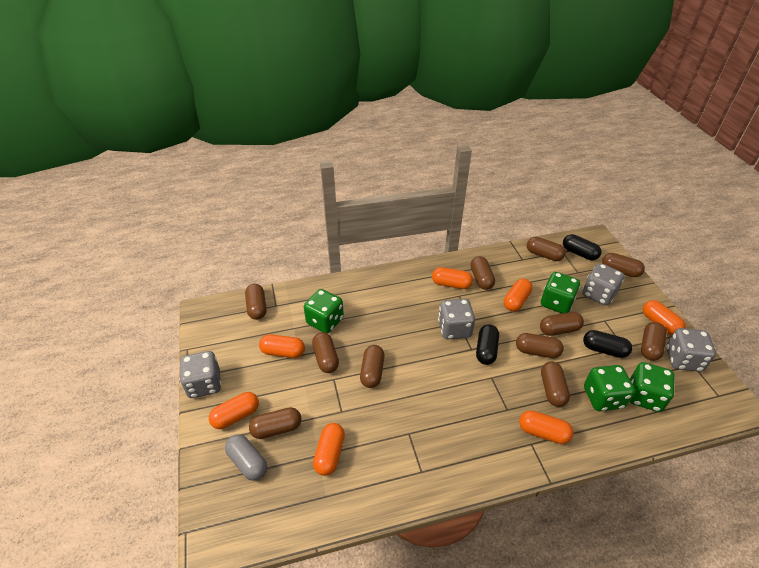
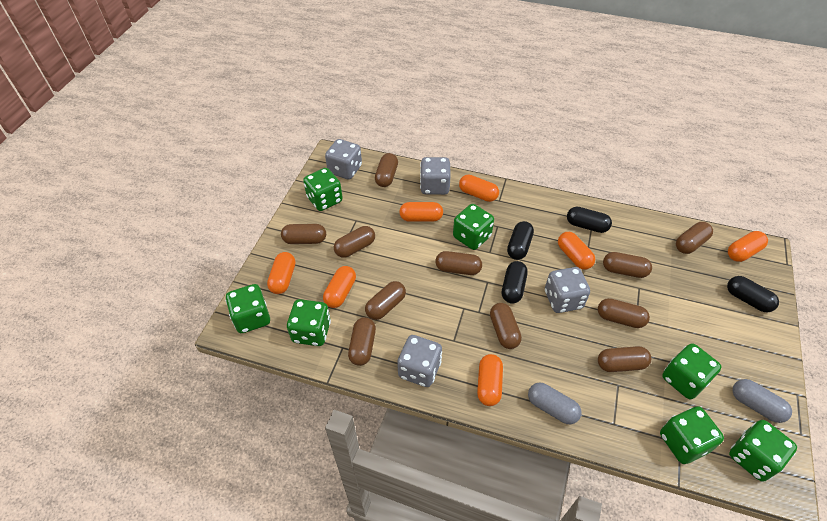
black capsule: 3 -> 4
green dice: 4 -> 7
grey capsule: 1 -> 2

